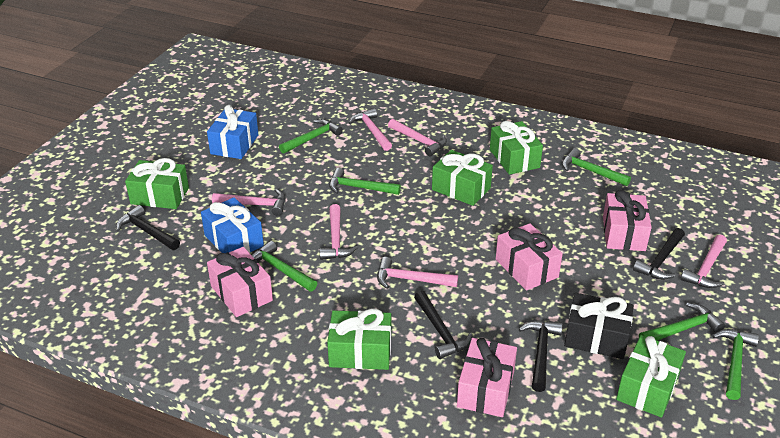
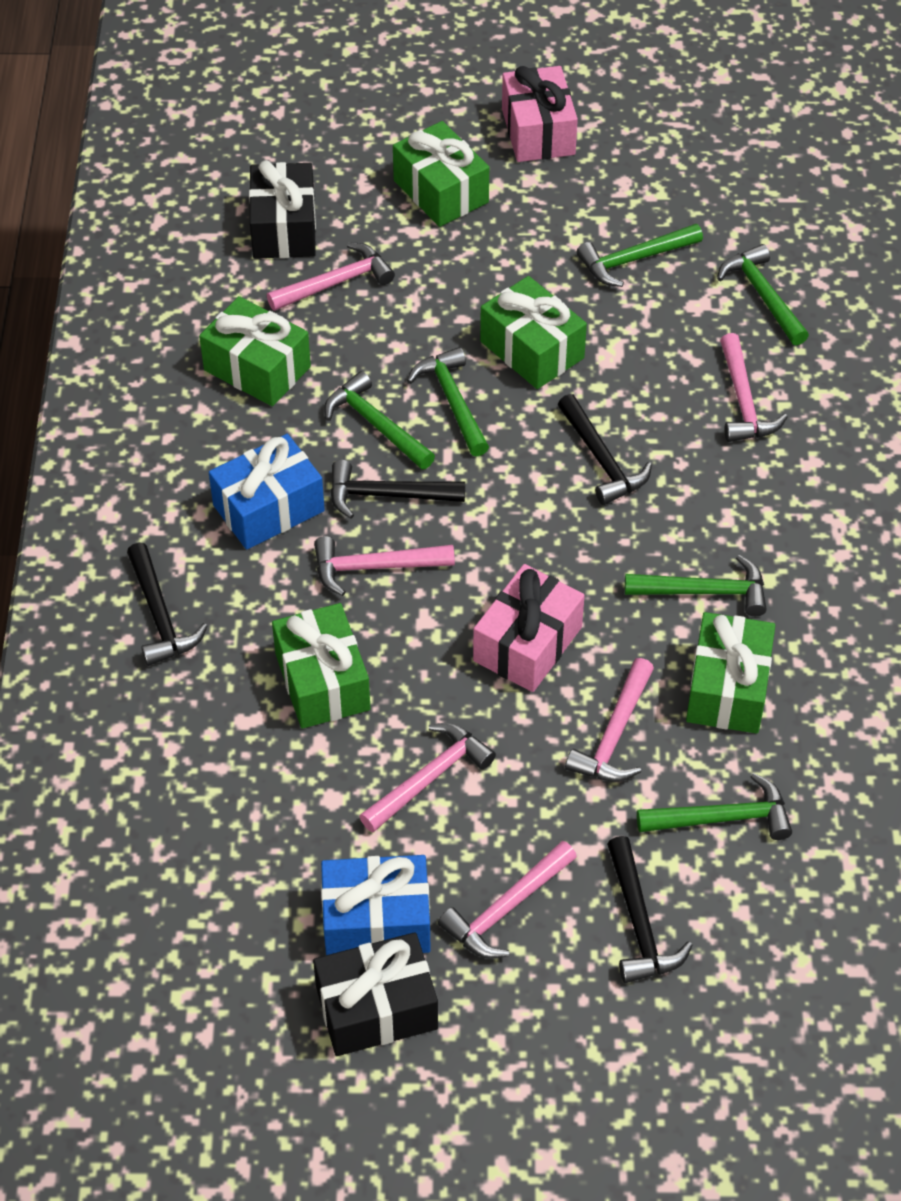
black gift: 1 -> 2
pink gift: 4 -> 2

